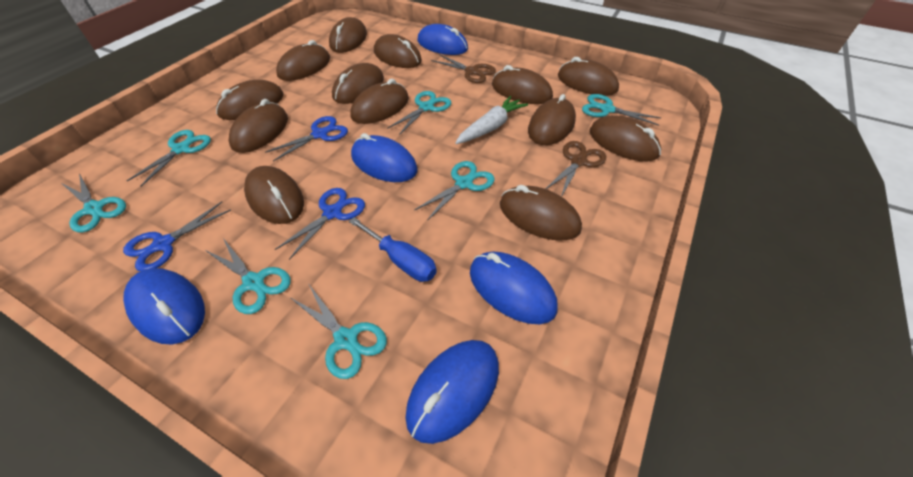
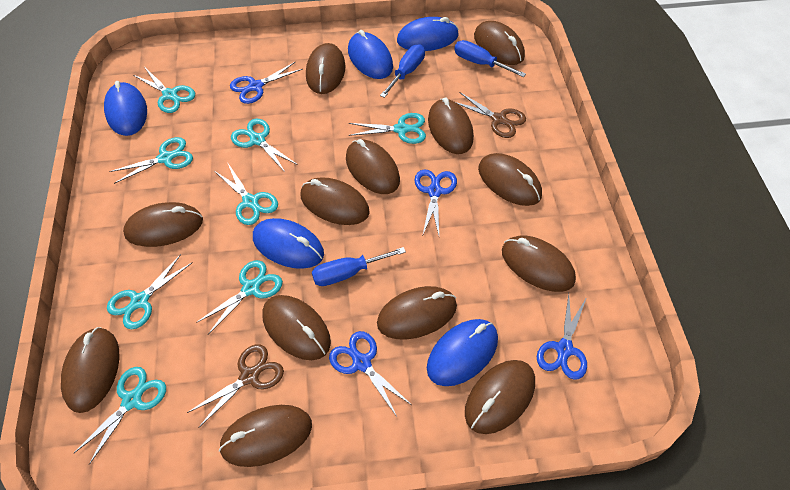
blue scissors: 3 -> 4
blue screwdriver: 1 -> 3
turquoise scissors: 7 -> 8
white carrot: 1 -> 0

